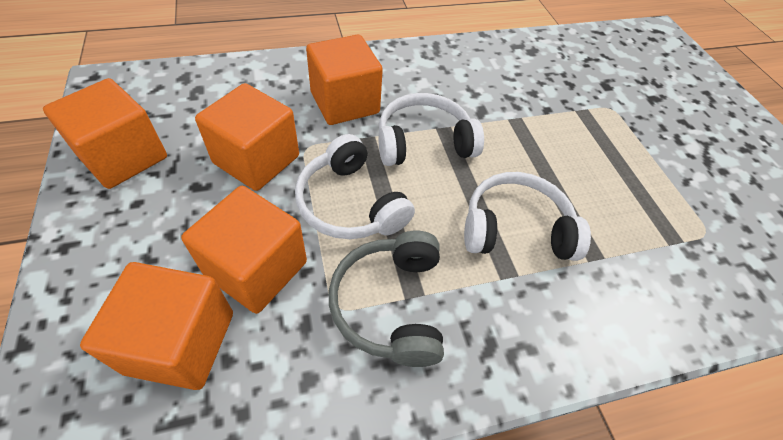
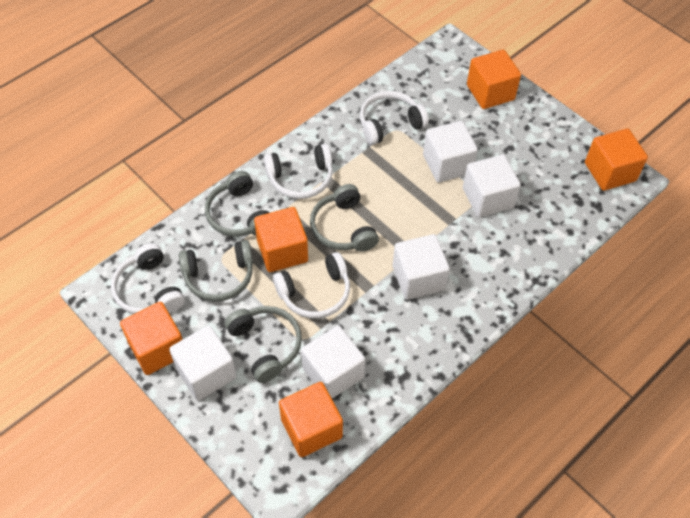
grey headphones: 1 -> 4
white cube: 0 -> 5
white headphones: 3 -> 4

